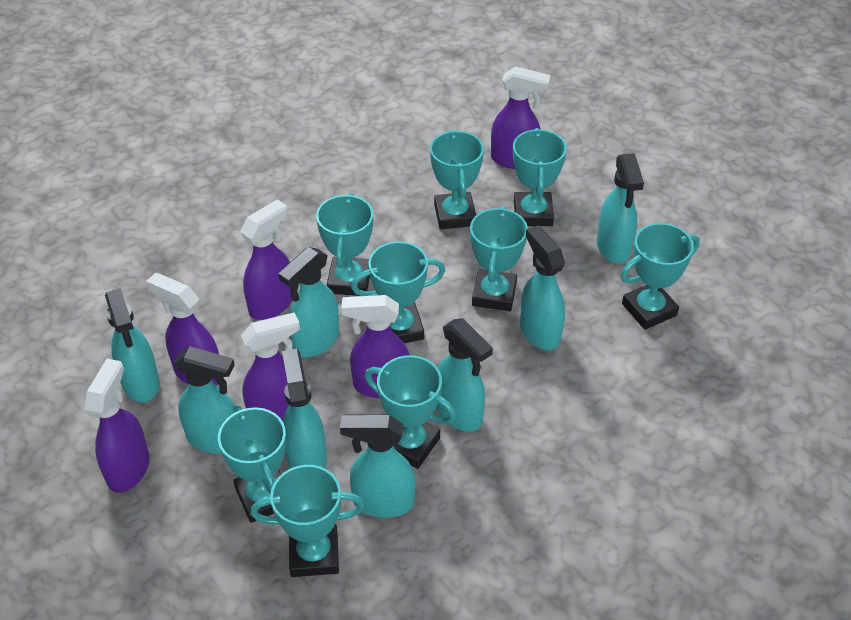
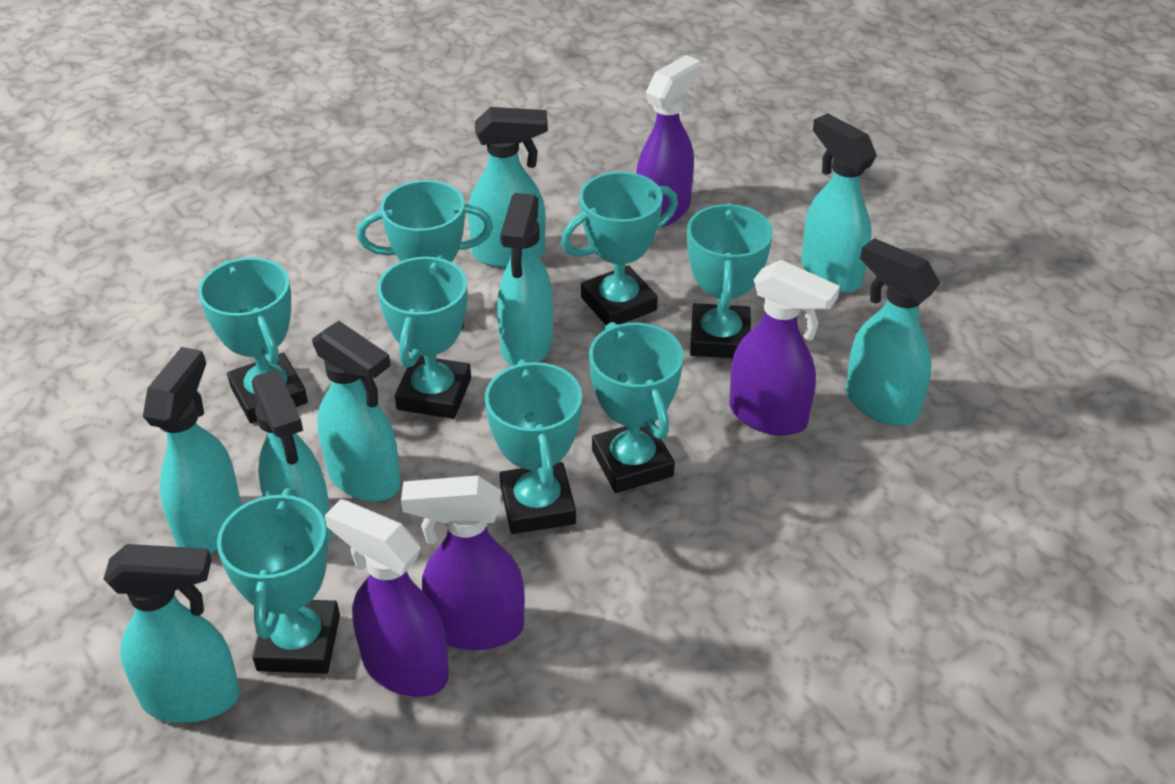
purple spray bottle: 6 -> 4
turquoise trophy: 9 -> 8

